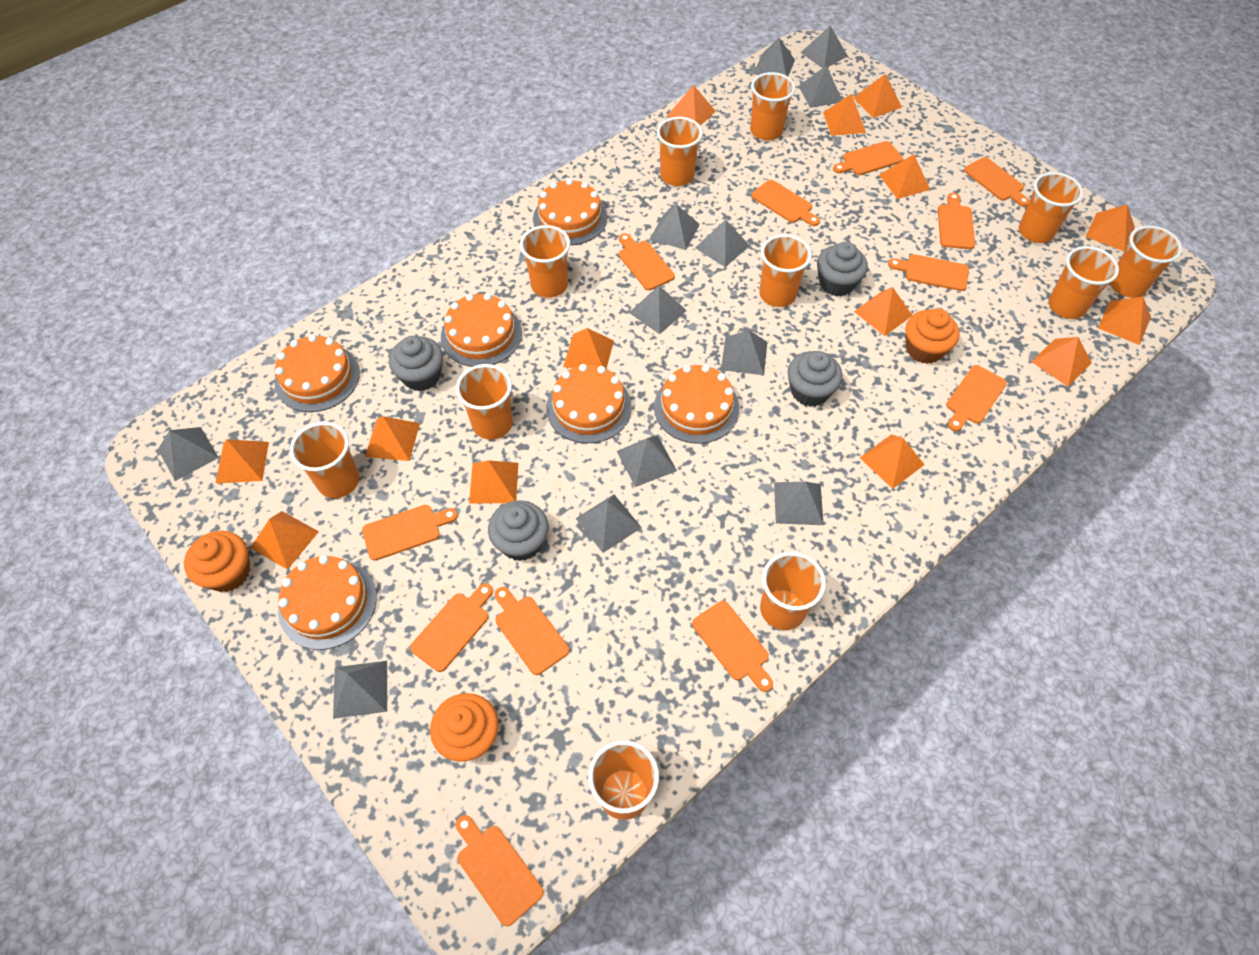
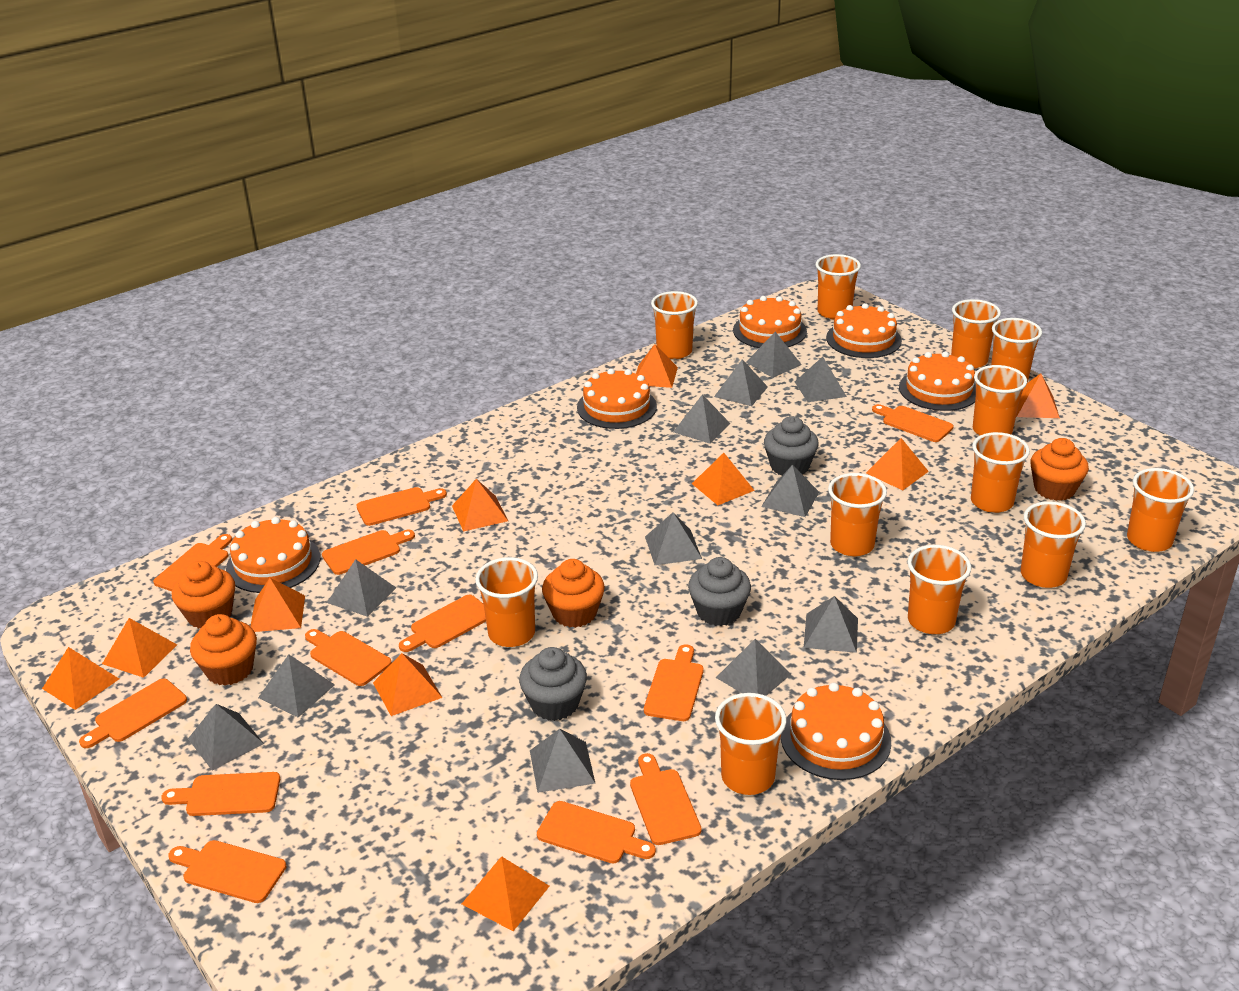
grey cupcake: 4 -> 3
orange cup: 11 -> 12
orange cupcake: 3 -> 4
orange pyramid: 14 -> 10

